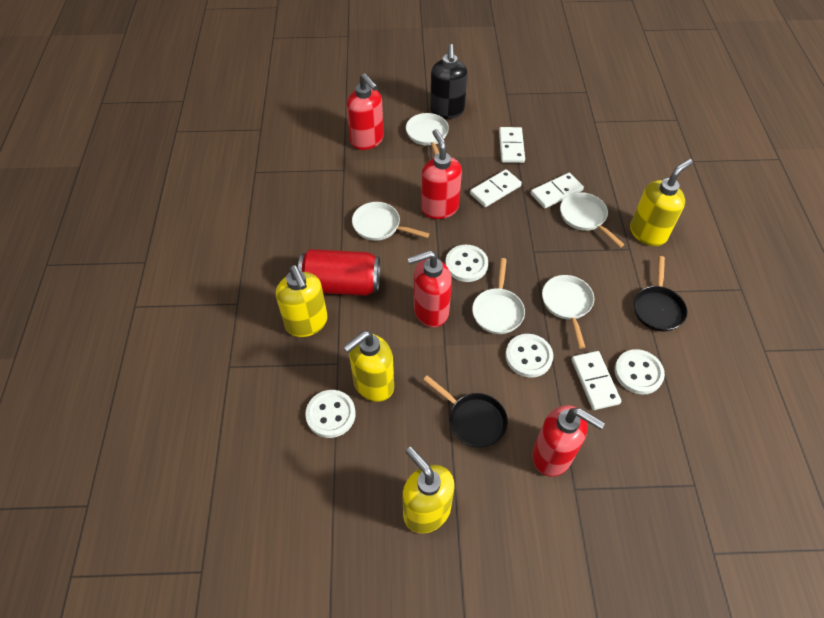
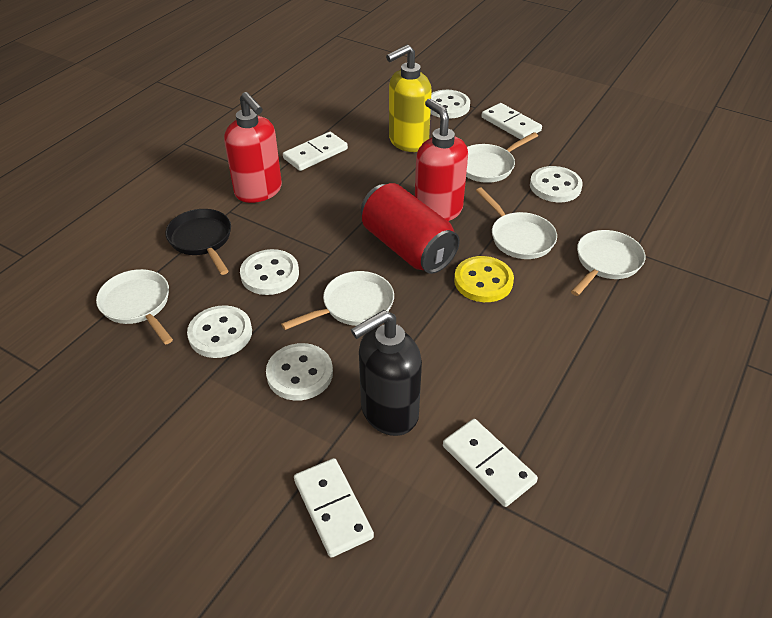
black pan: 2 -> 1
red soap dispenser: 4 -> 2
white button: 4 -> 5
yellow button: 0 -> 1
yellow soap dispenser: 4 -> 1

